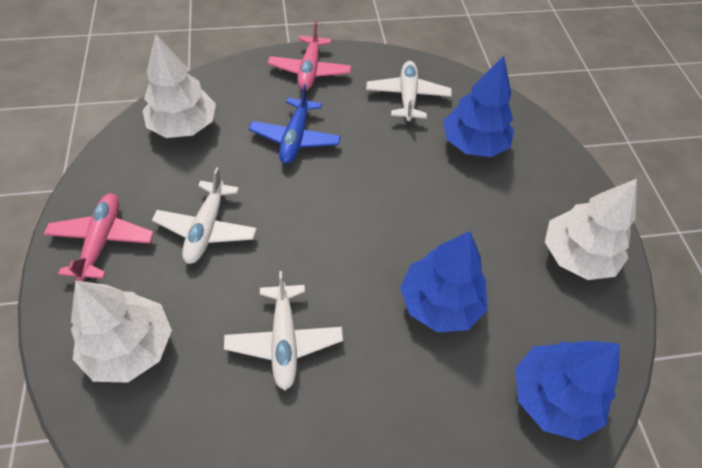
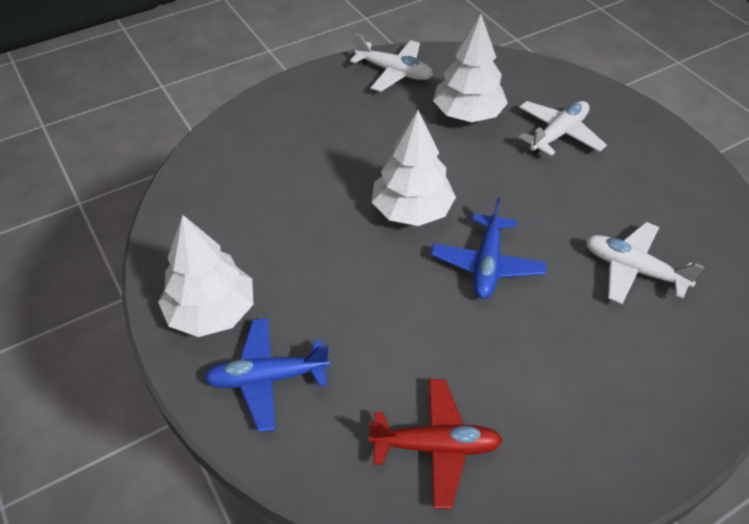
blue plane: 1 -> 2
blue tree: 3 -> 0
pink plane: 2 -> 0
red plane: 0 -> 1

